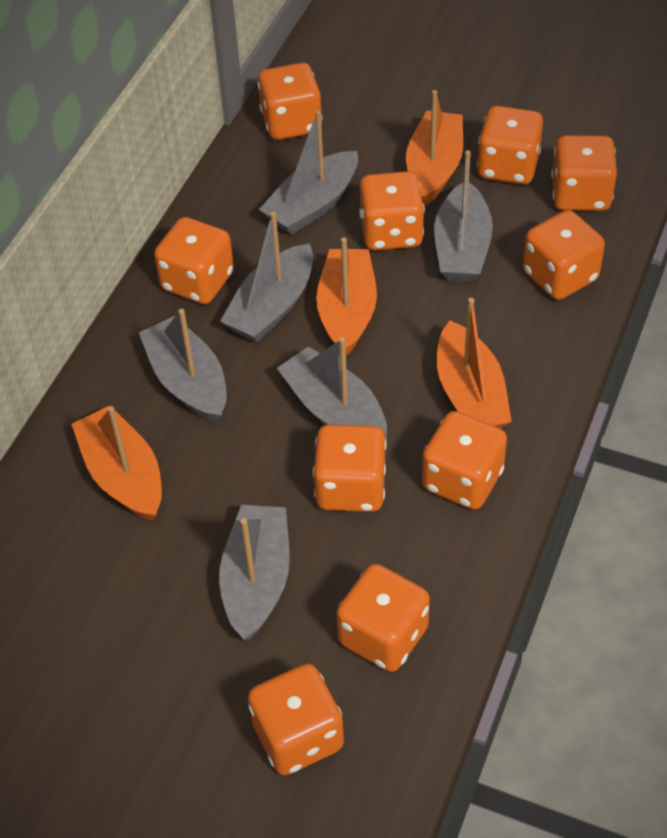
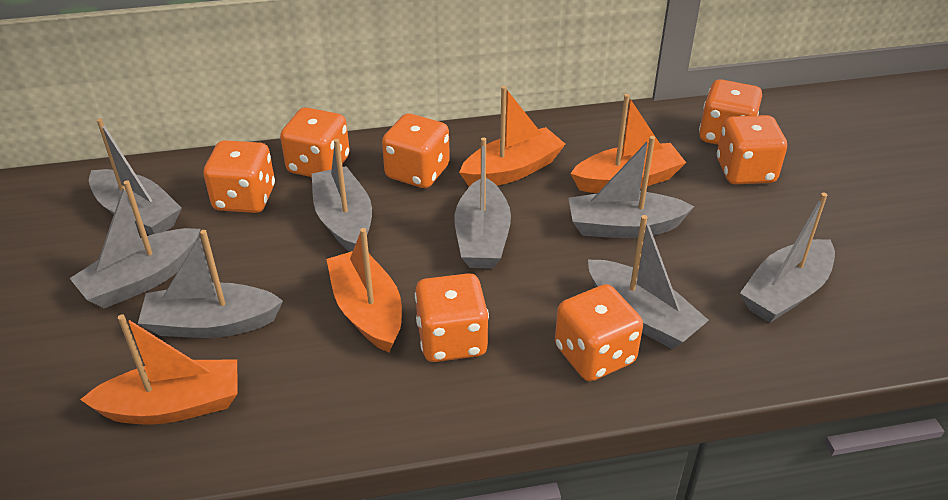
grey boat: 6 -> 8
orange dice: 10 -> 7

